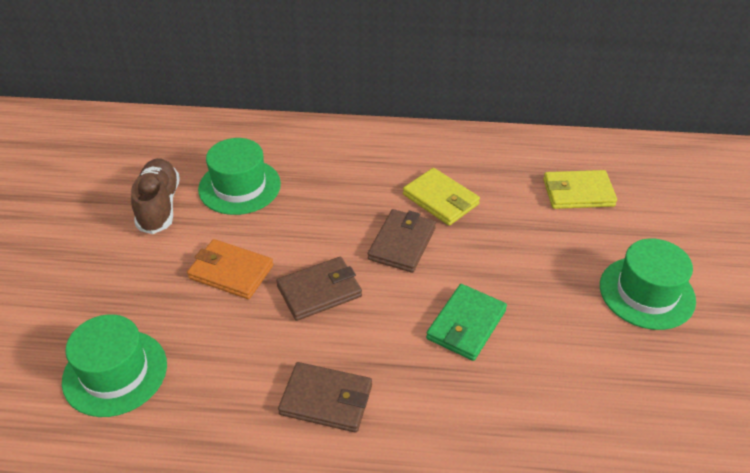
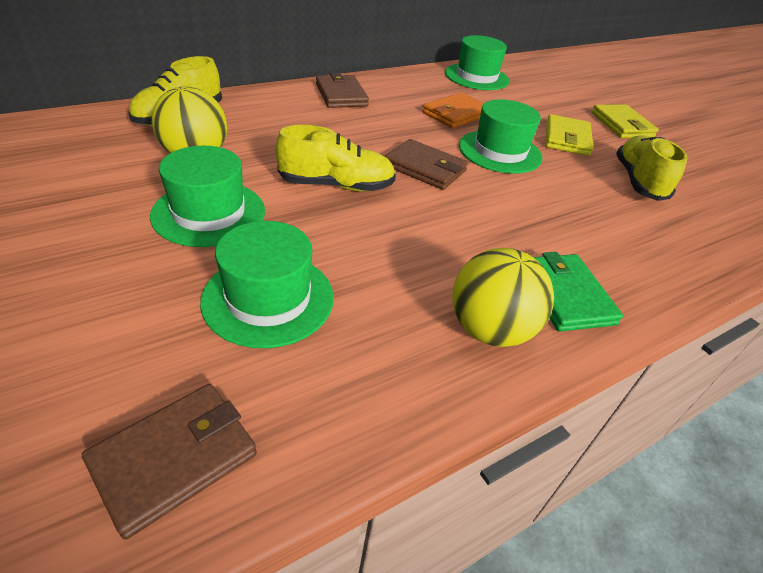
brown shoe: 1 -> 0
green hat: 3 -> 4
yellow ball: 0 -> 2
yellow shoe: 0 -> 3

